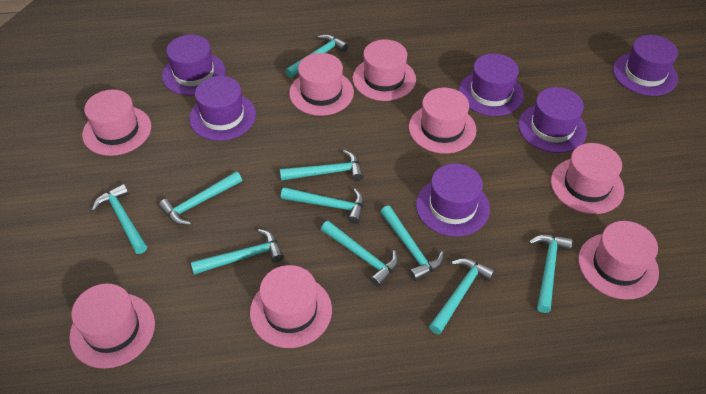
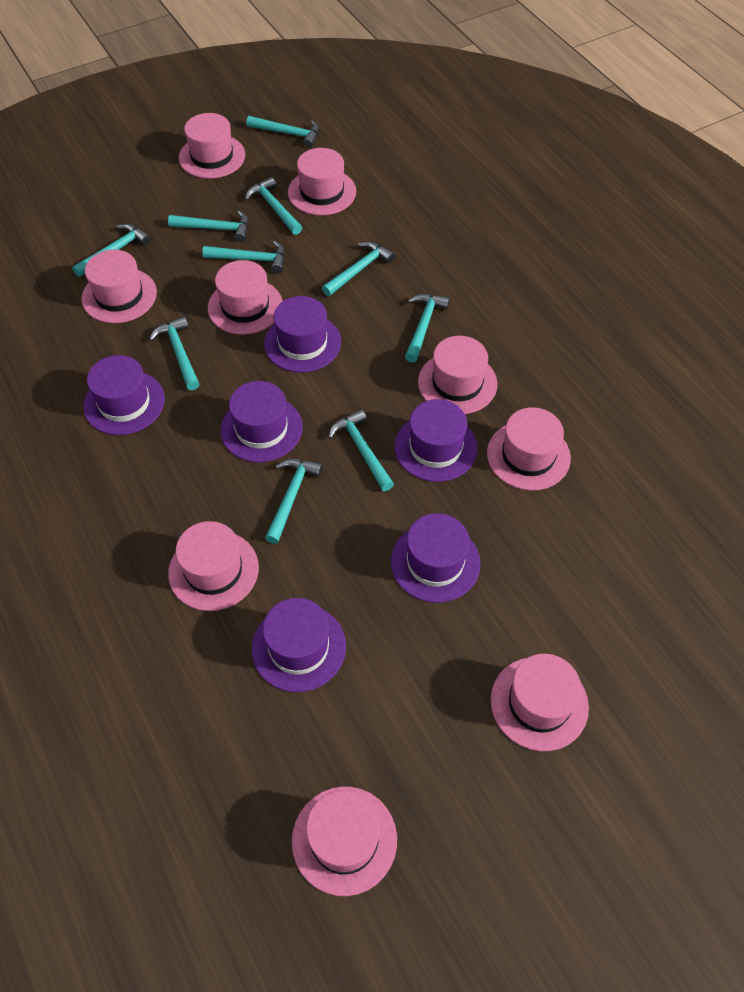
pink hat: 8 -> 9

